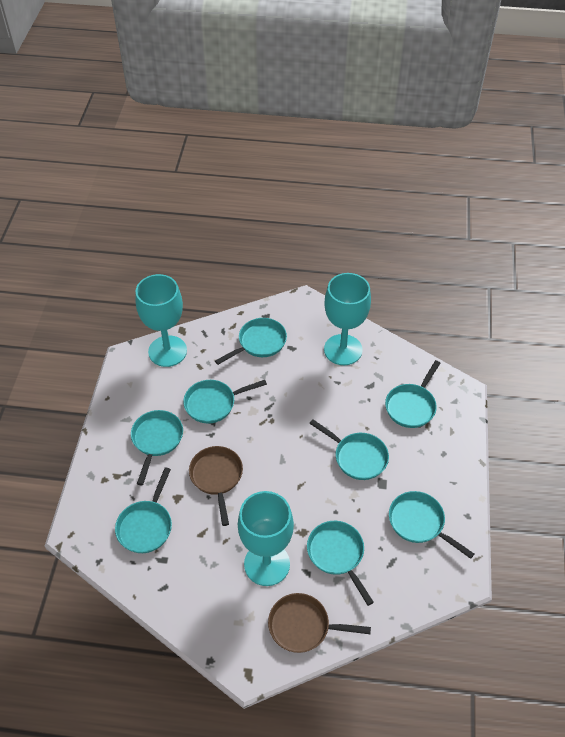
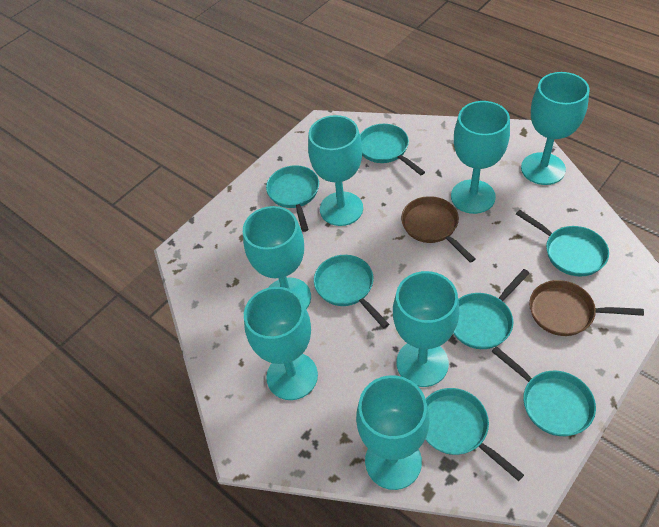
turquoise goblet: 3 -> 7
turquoise pan: 8 -> 7

